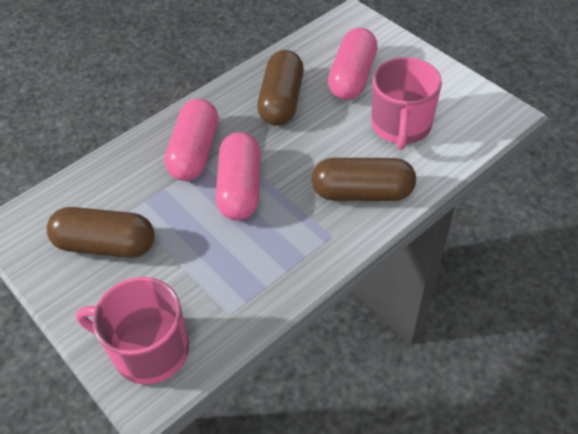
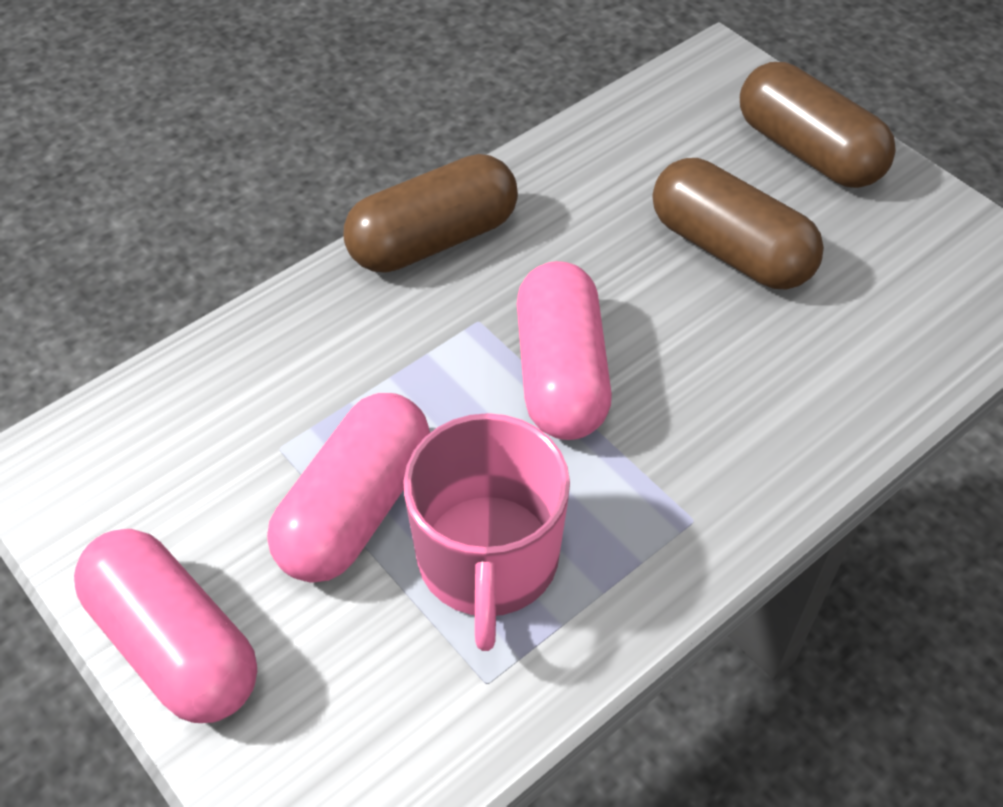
pink mug: 2 -> 1

